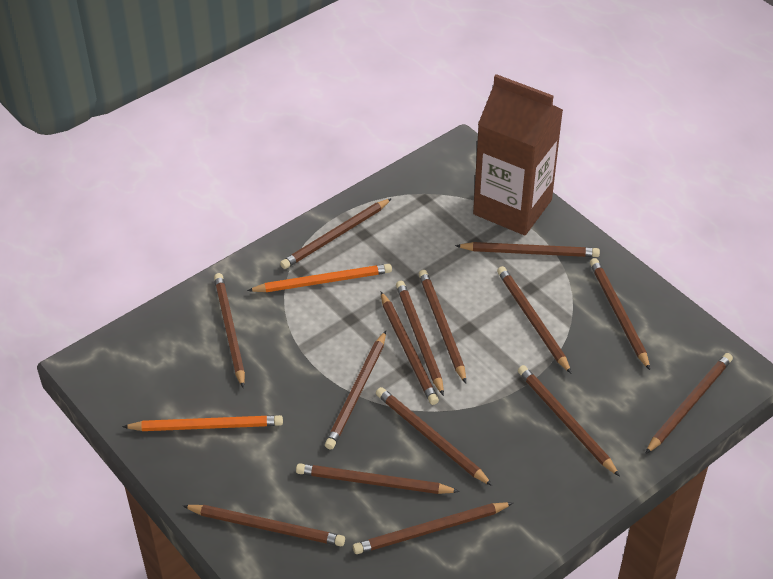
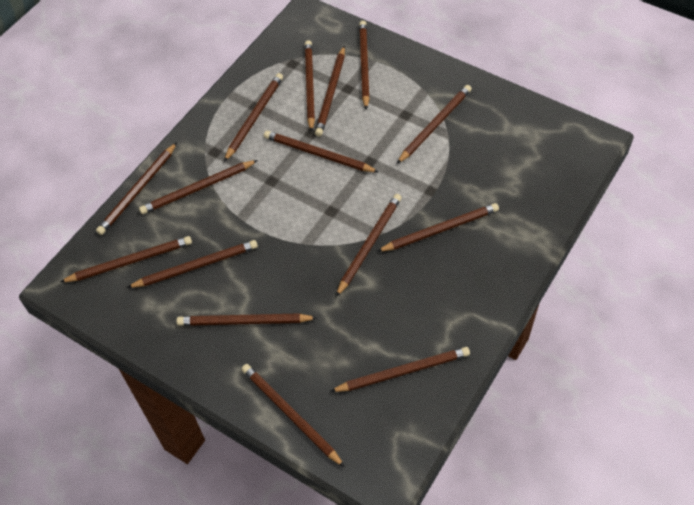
brown carton: 1 -> 0
orange pencil: 2 -> 0

